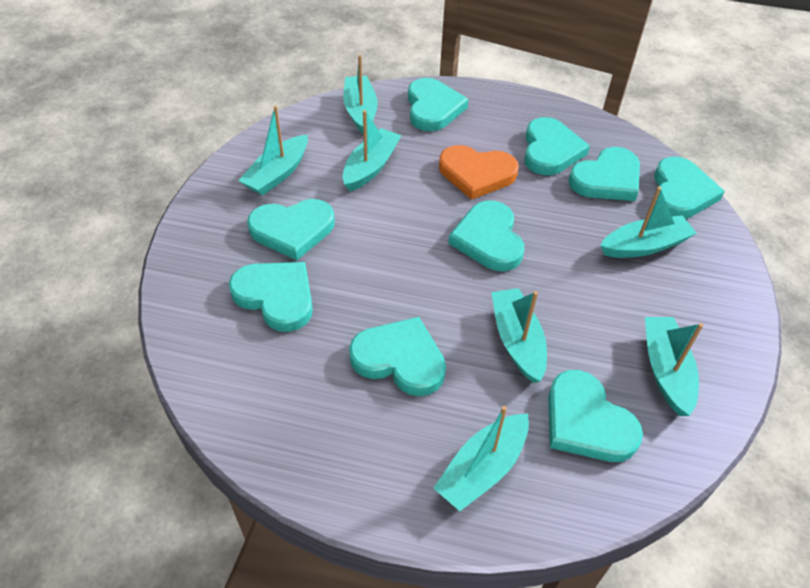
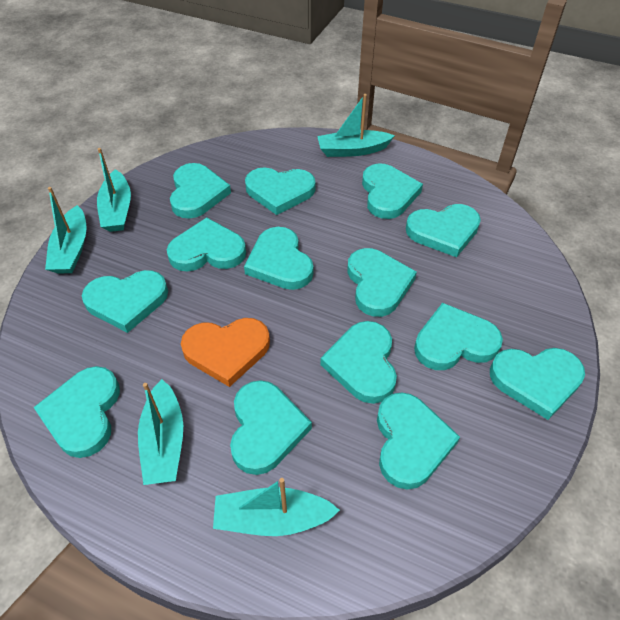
turquoise boat: 7 -> 5
turquoise heart: 9 -> 14

